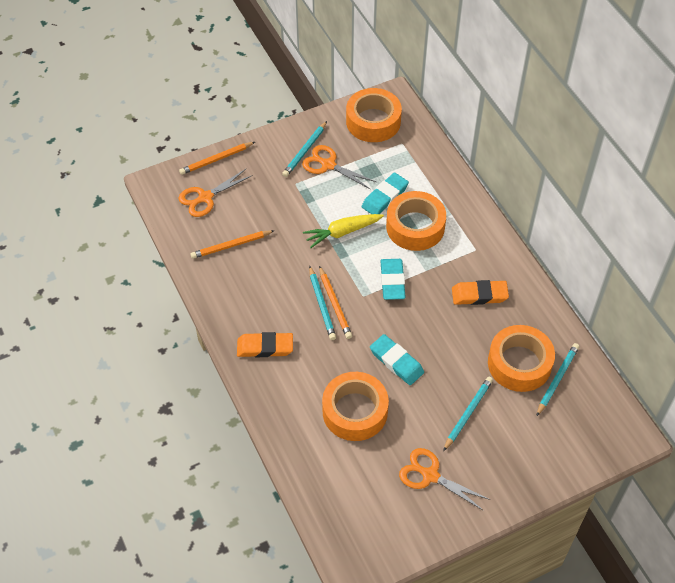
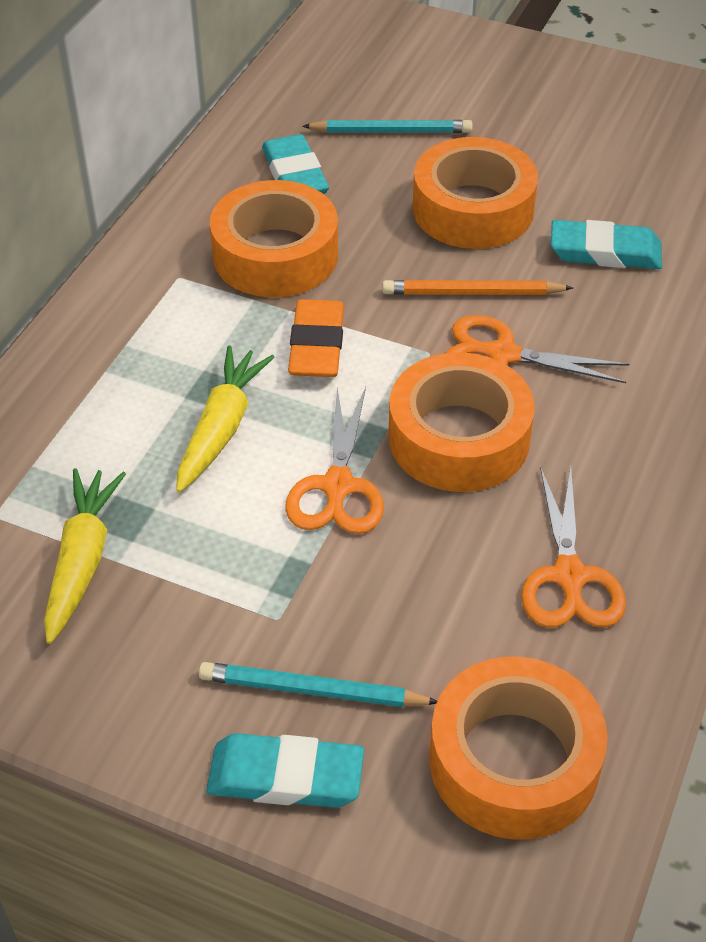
orange eraser: 2 -> 1
orange pencil: 3 -> 1
turquoise pencil: 4 -> 2
yellow carrot: 1 -> 2

